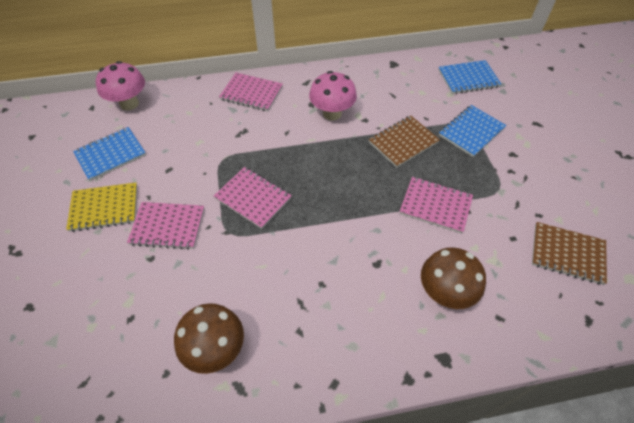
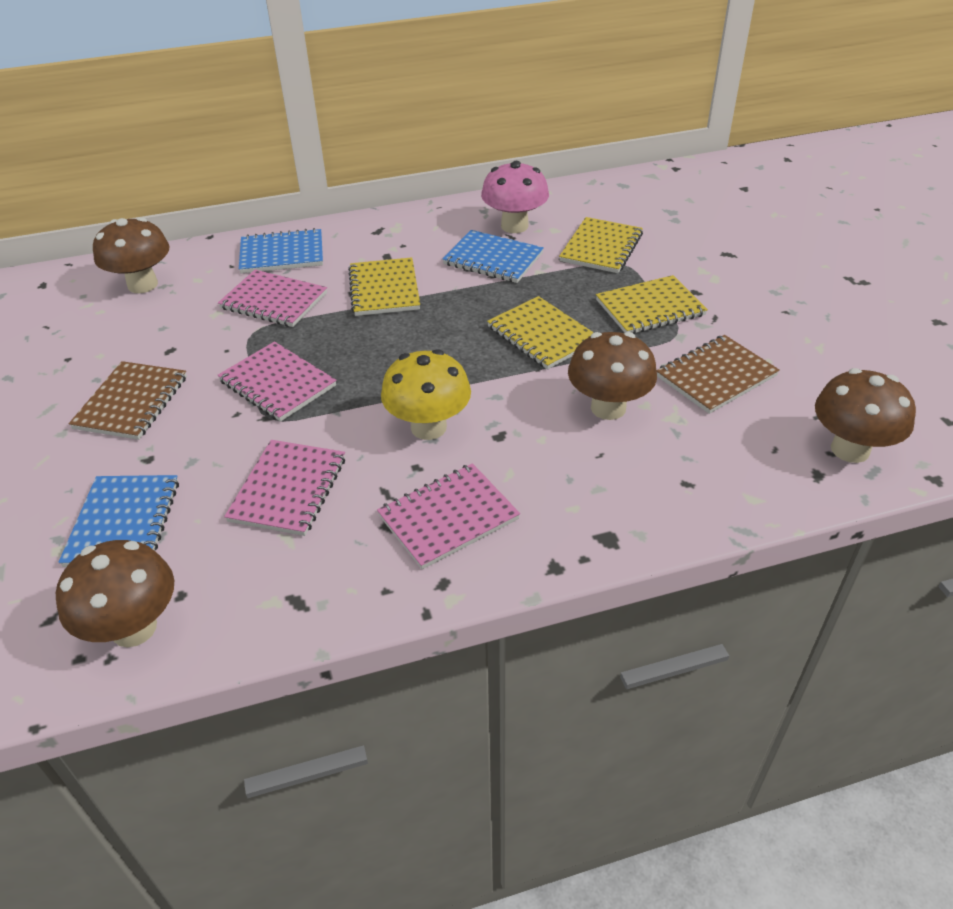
brown mushroom: 2 -> 4
pink mushroom: 2 -> 1
yellow mushroom: 0 -> 1
yellow notebook: 1 -> 4

